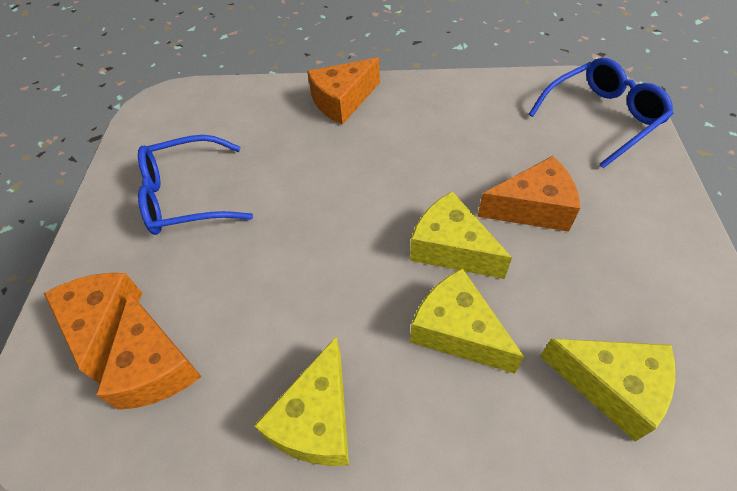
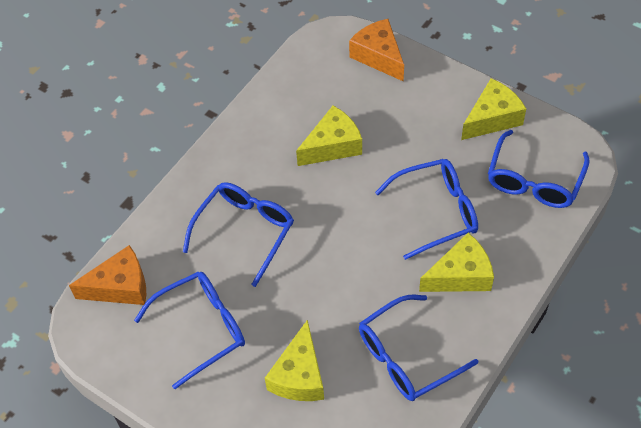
blue glasses: 2 -> 5
orange cheese: 4 -> 2

